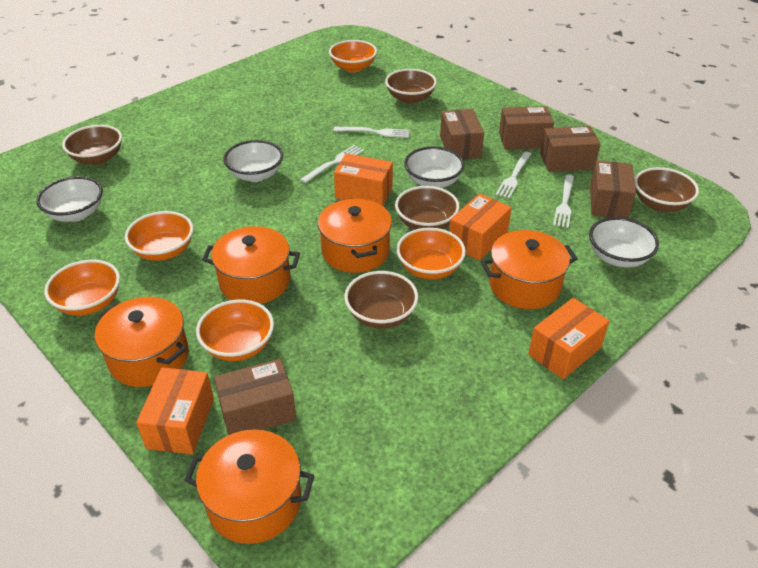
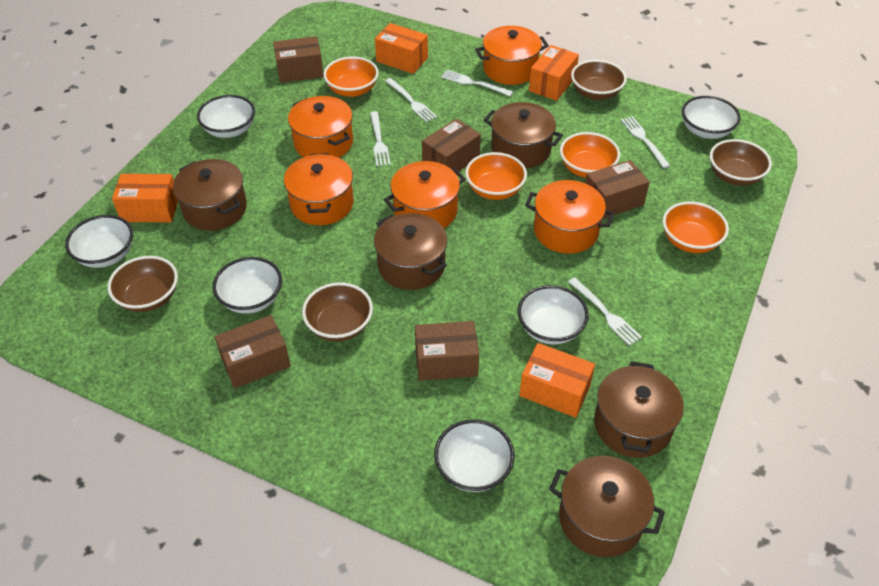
brown bowl: 5 -> 4
brown pot: 0 -> 5
orange bowl: 5 -> 4
white bowl: 4 -> 6
white fork: 4 -> 5

